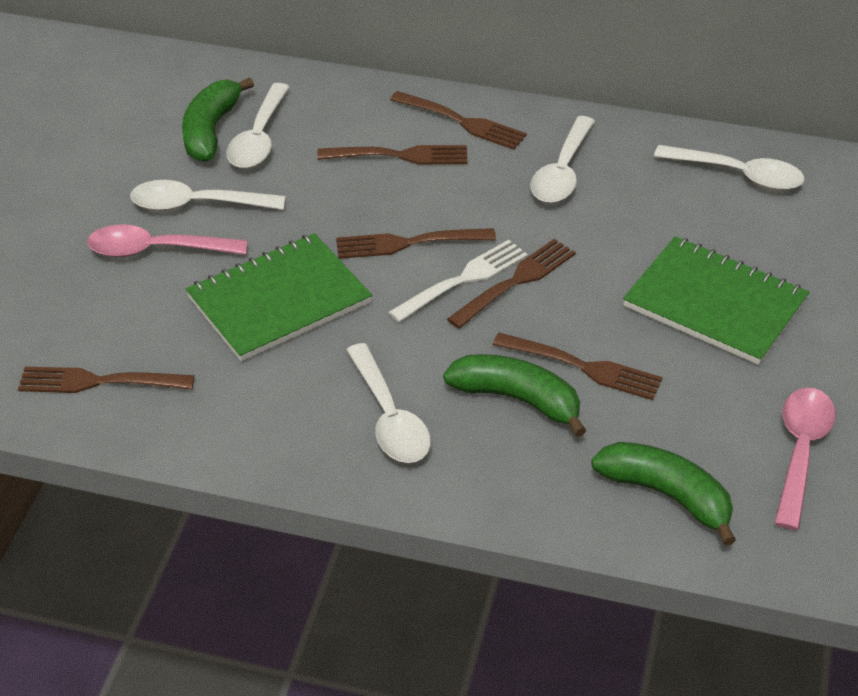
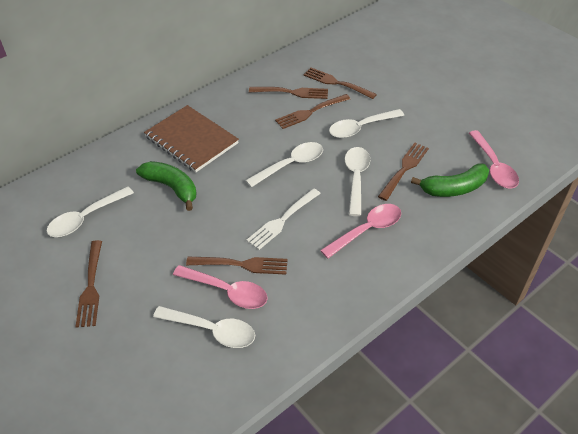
brown notebook: 0 -> 1
green banana: 3 -> 2
green notebook: 2 -> 0
pink spoon: 2 -> 3

